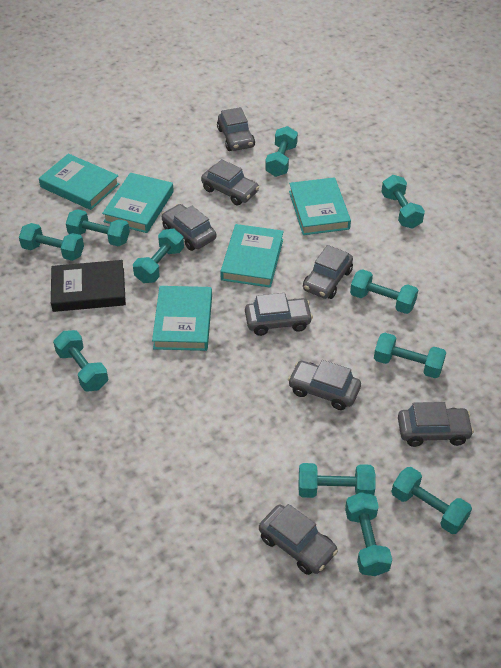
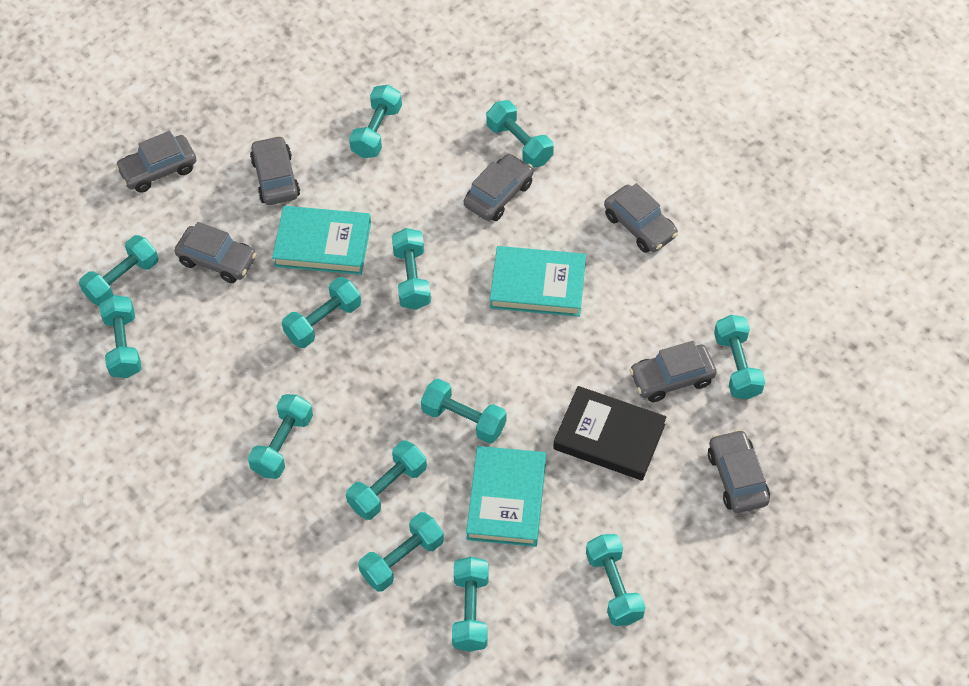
grey car: 8 -> 7
turquoise book: 5 -> 3
turquoise dumbbell: 11 -> 13

